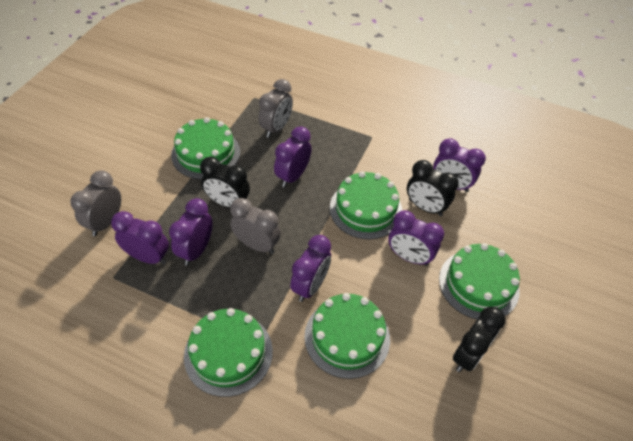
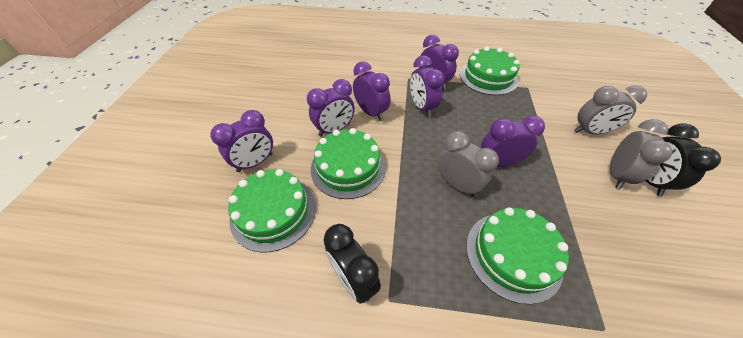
black clock: 3 -> 2
green cake: 5 -> 4

